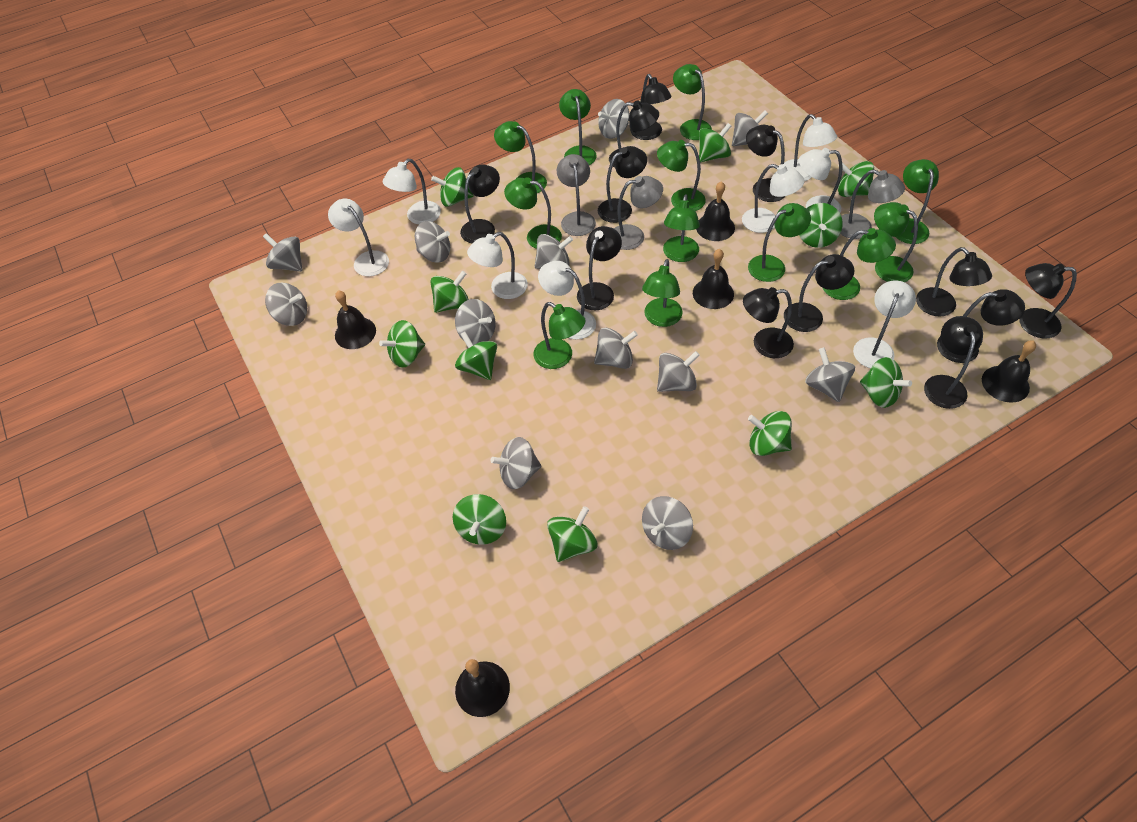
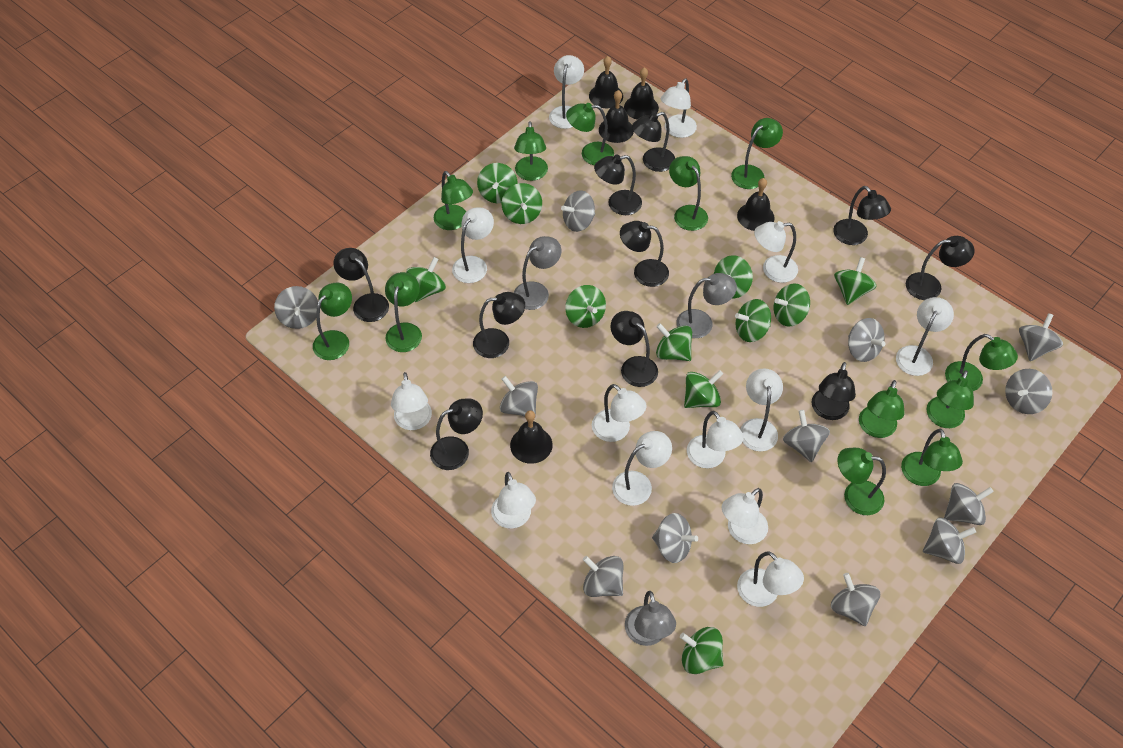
black lamp: 12 -> 10
white lamp: 8 -> 13

